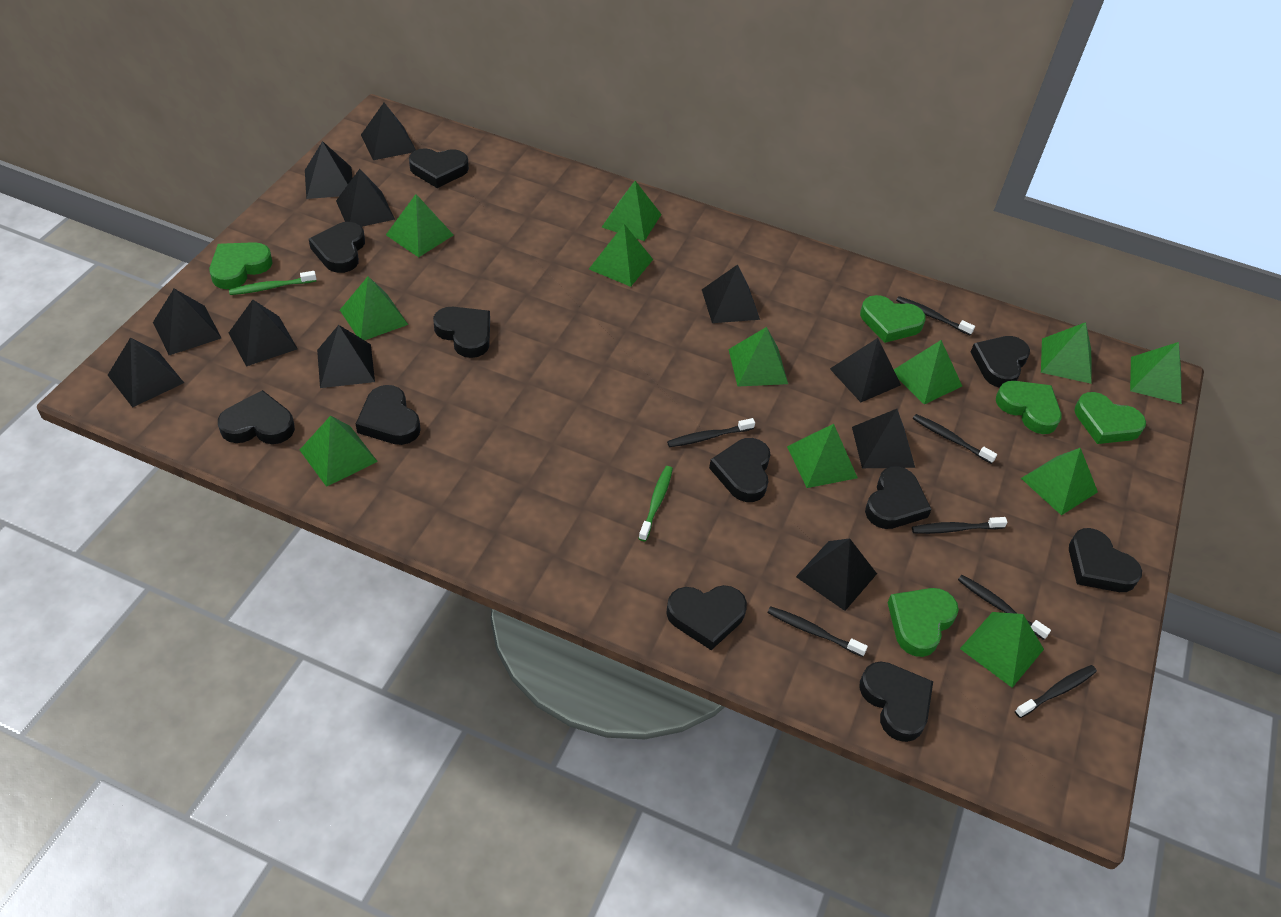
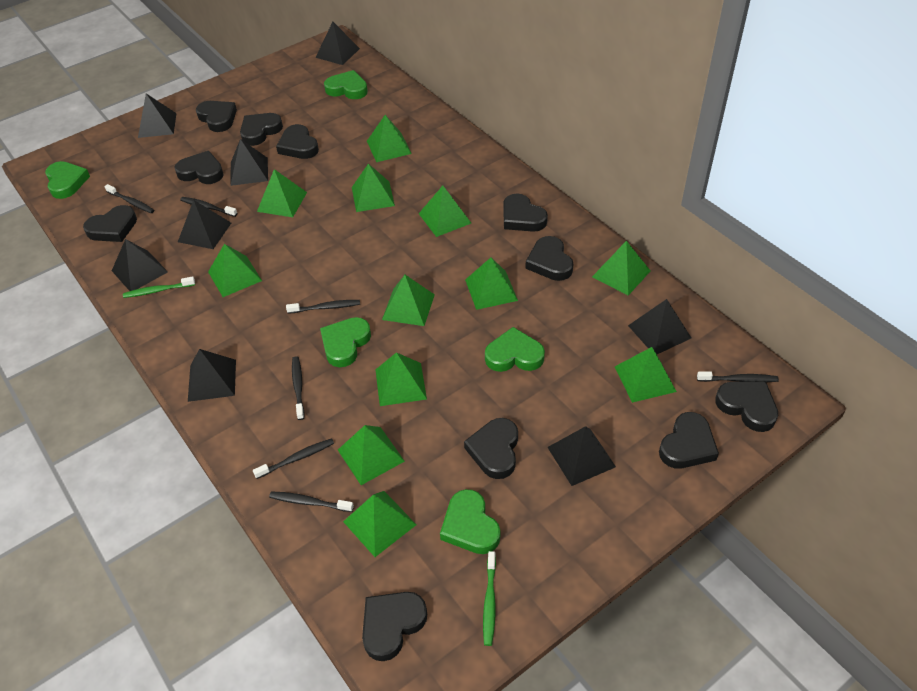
black pyramid: 11 -> 8

